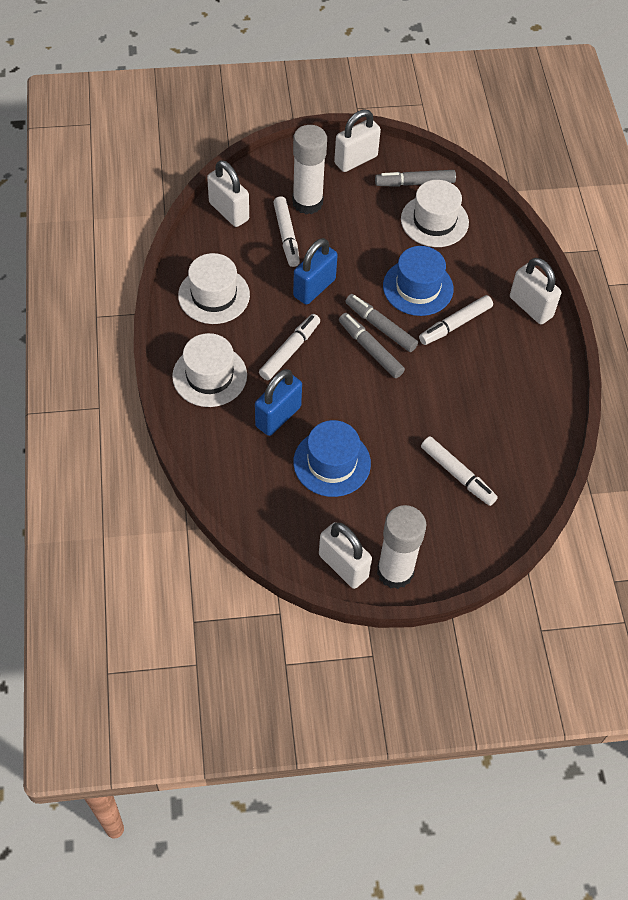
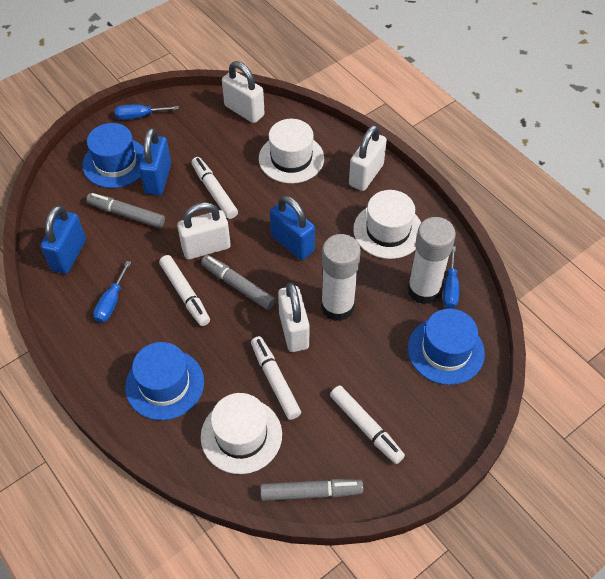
blue hat: 2 -> 3
blue padlock: 2 -> 3
blue screwdriver: 0 -> 3

